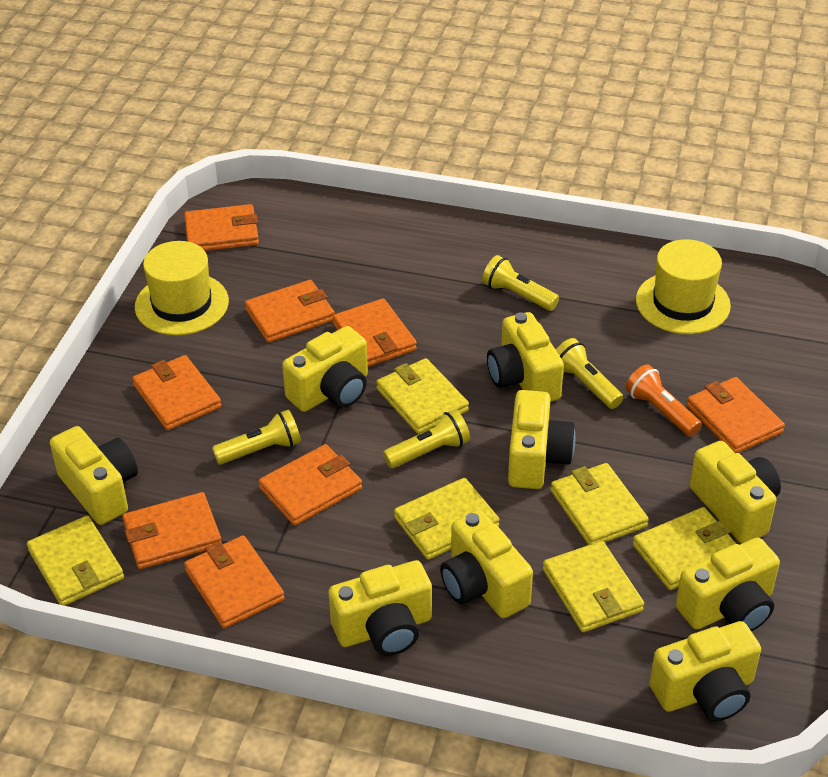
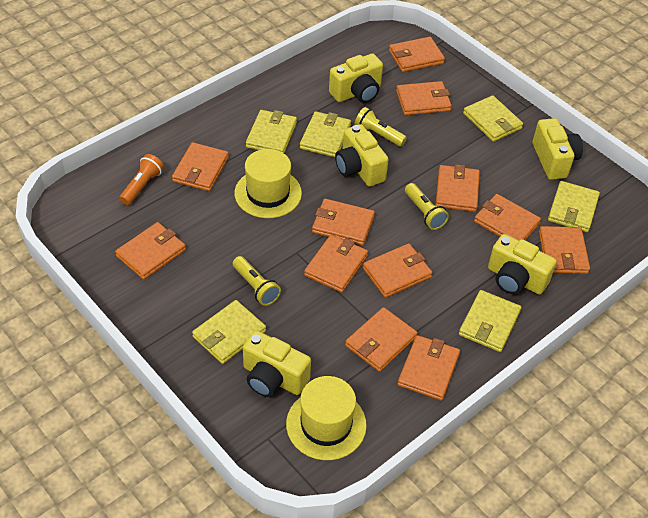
orange wallet: 8 -> 12
yellow camera: 9 -> 5
yellow flashlight: 4 -> 3

